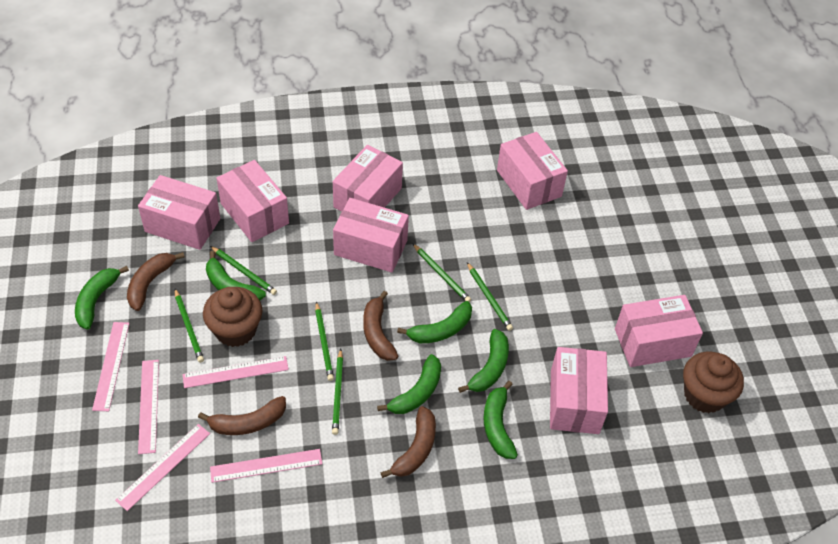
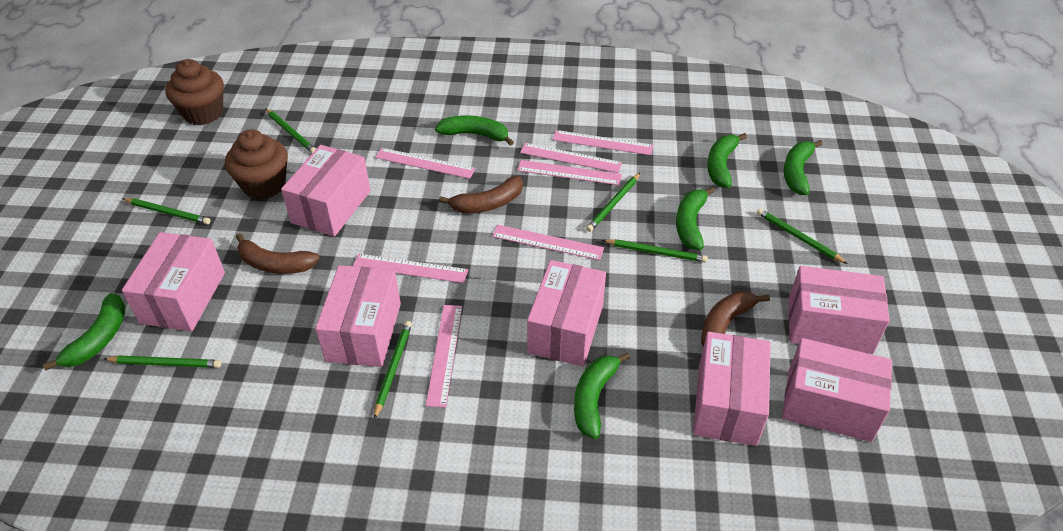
brown banana: 4 -> 3
green pencil: 6 -> 7
pink ruler: 5 -> 7

